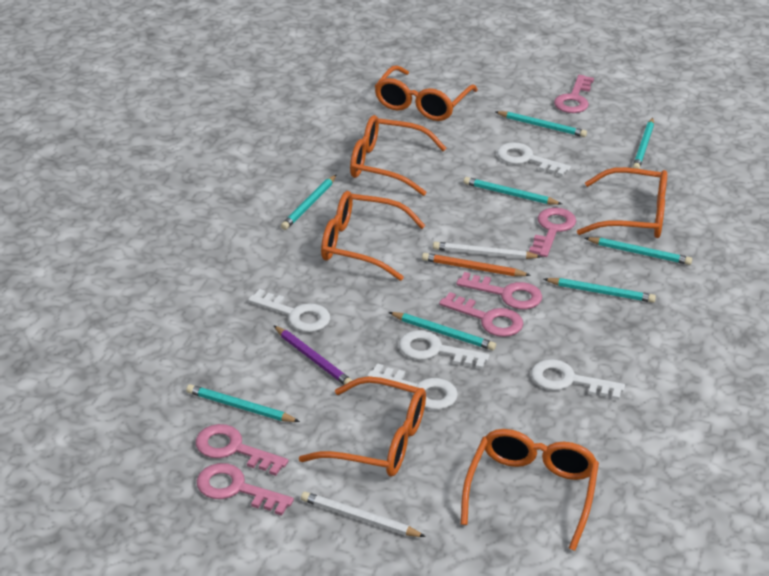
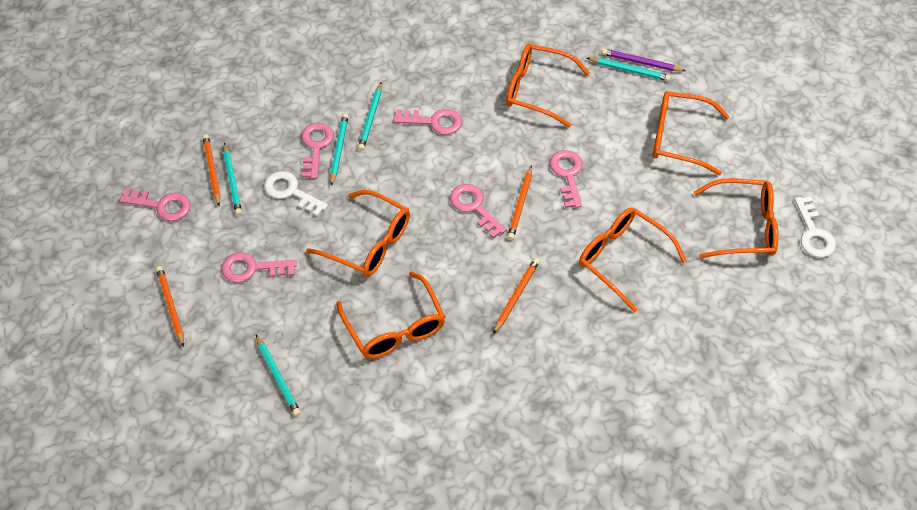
orange pencil: 1 -> 4
turquoise pencil: 8 -> 5
white key: 5 -> 2
white pencil: 2 -> 0

